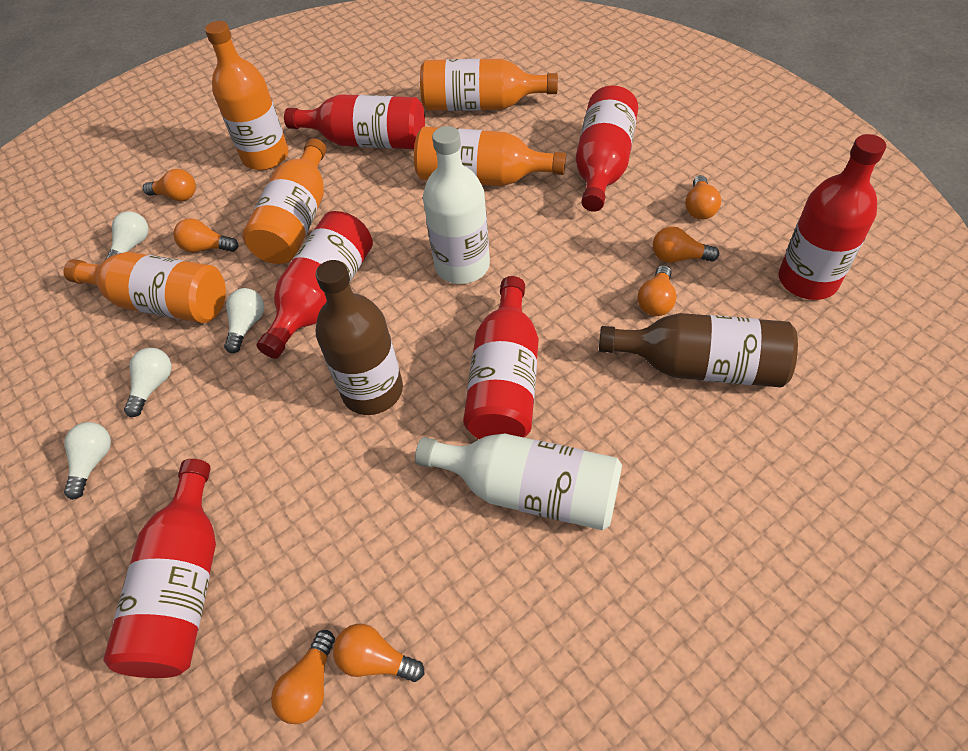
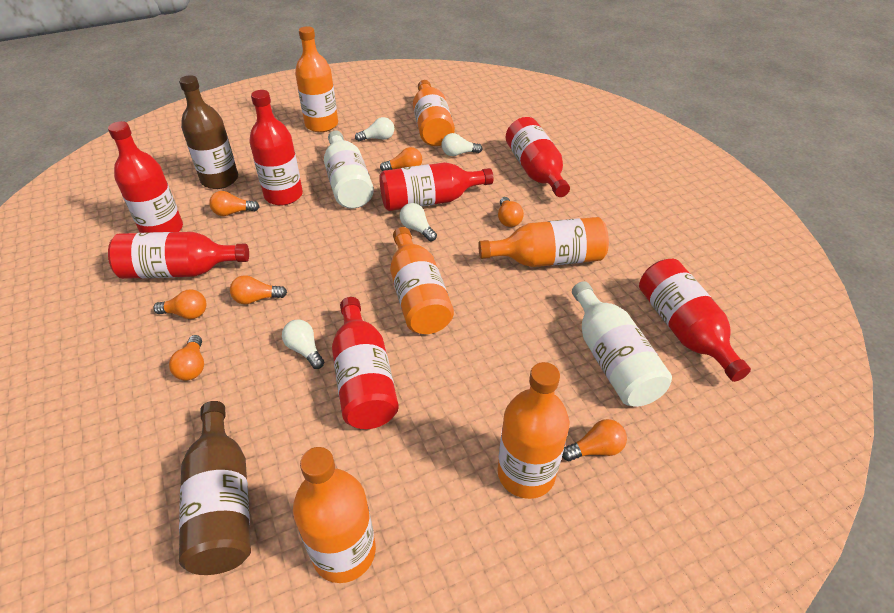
orange bottle: 5 -> 6
red bottle: 6 -> 7

